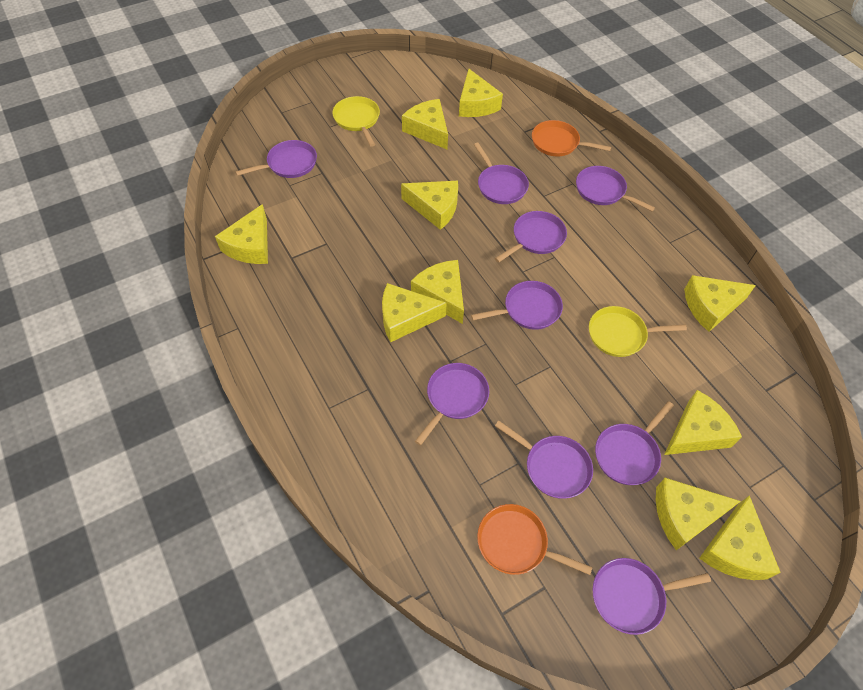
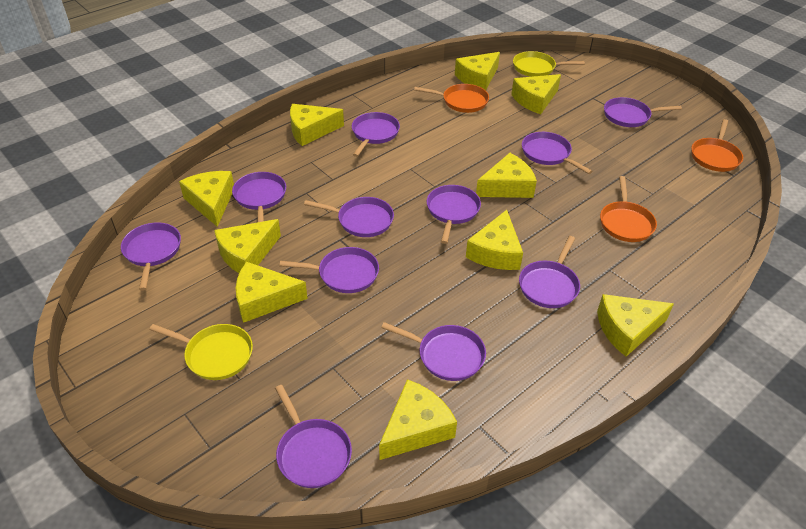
orange pan: 2 -> 3
purple pan: 9 -> 11

